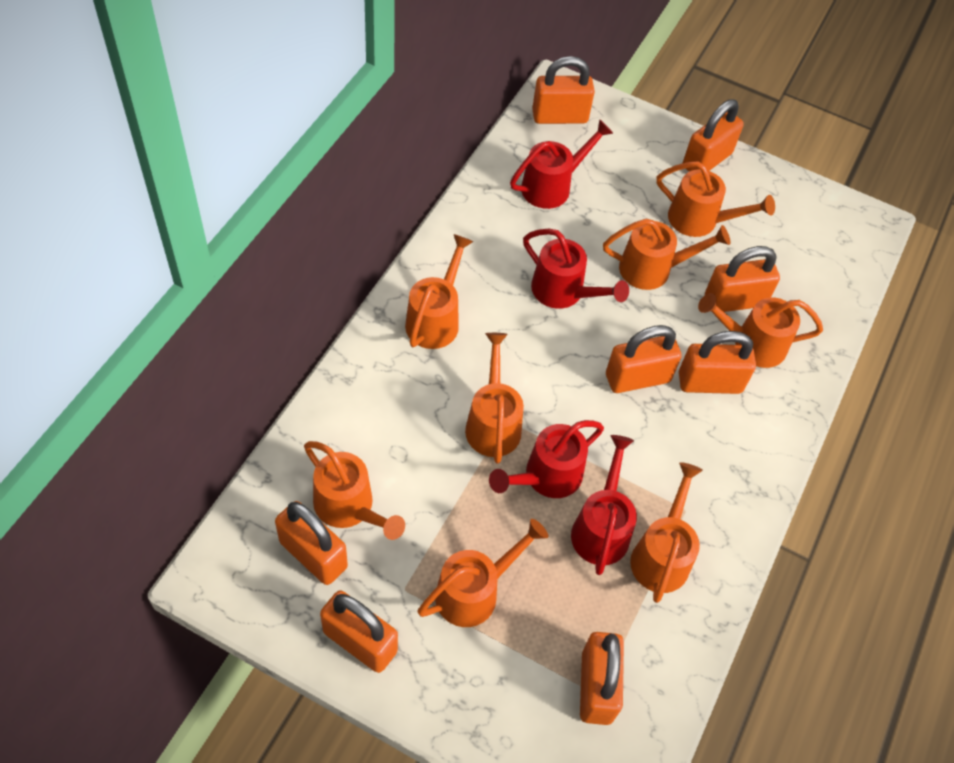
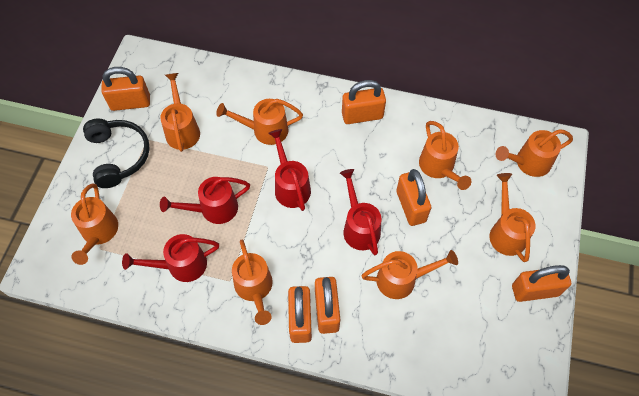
black headphones: 0 -> 1
orange padlock: 8 -> 6

